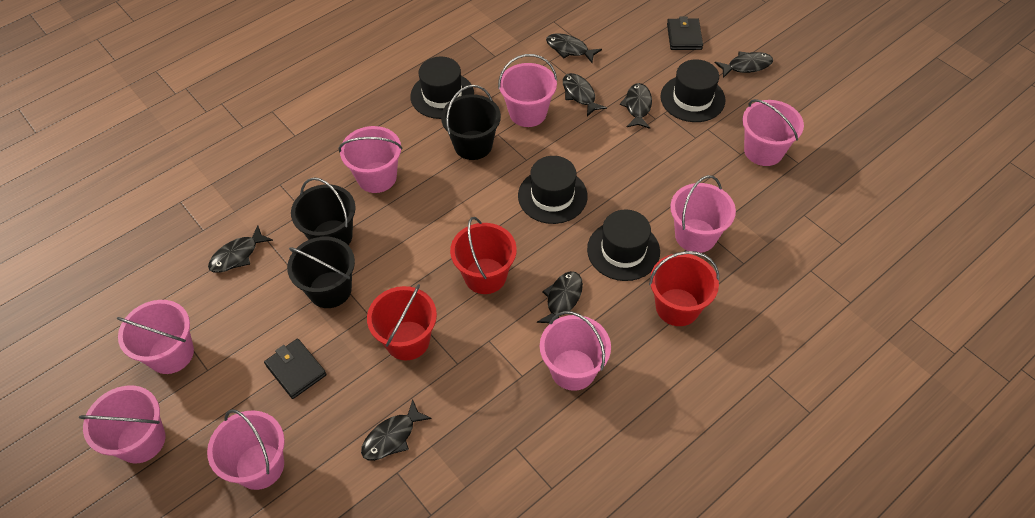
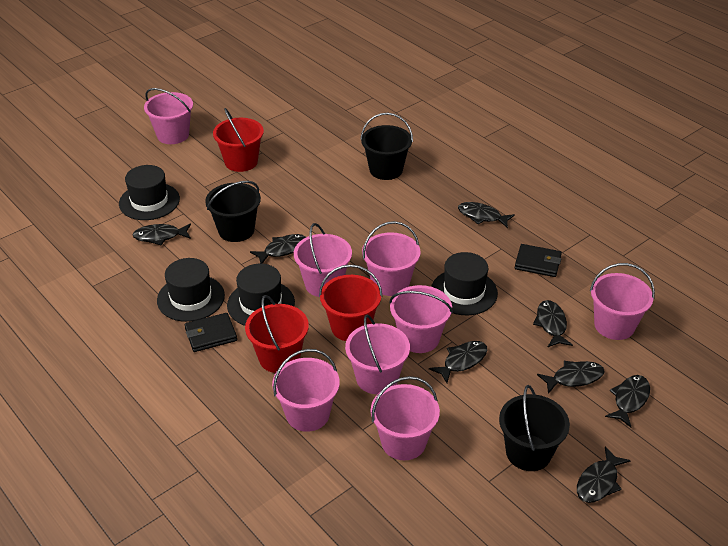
black fish: 7 -> 8

